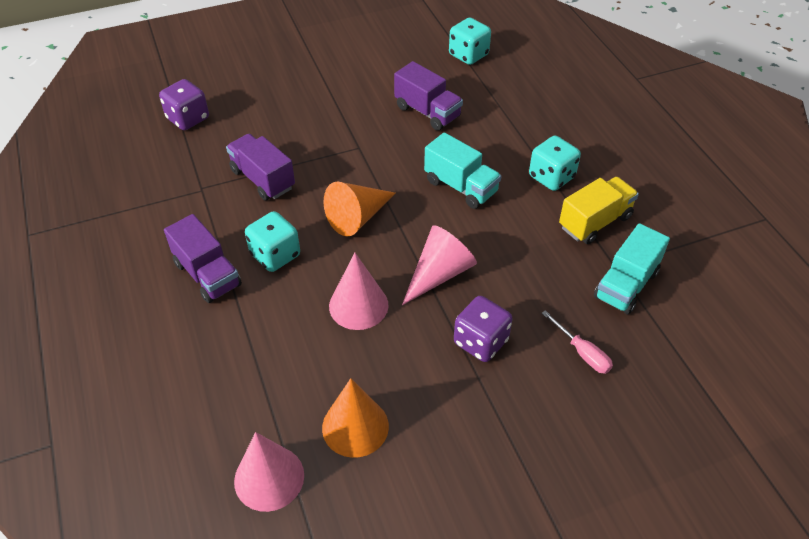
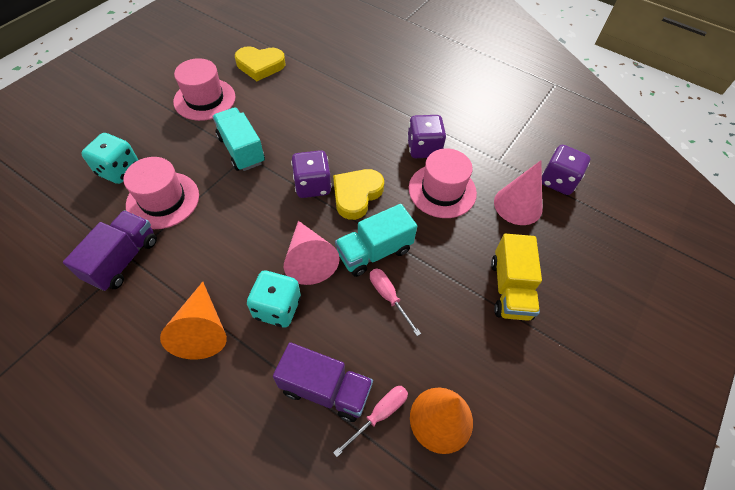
pink cone: 3 -> 2
pink hat: 0 -> 3
pink screwdriver: 1 -> 2
purple dice: 2 -> 3
purple truck: 3 -> 2
turquoise dice: 3 -> 2
yellow heart: 0 -> 2

